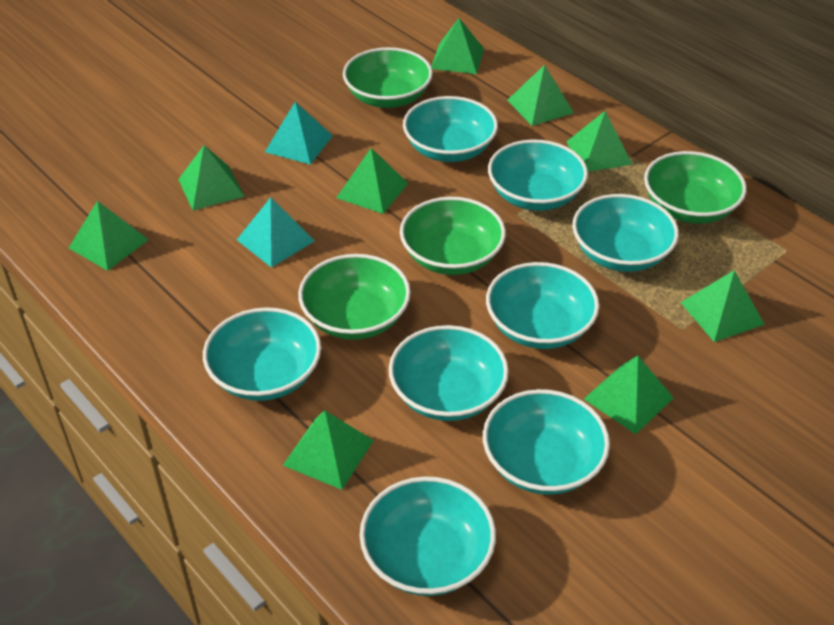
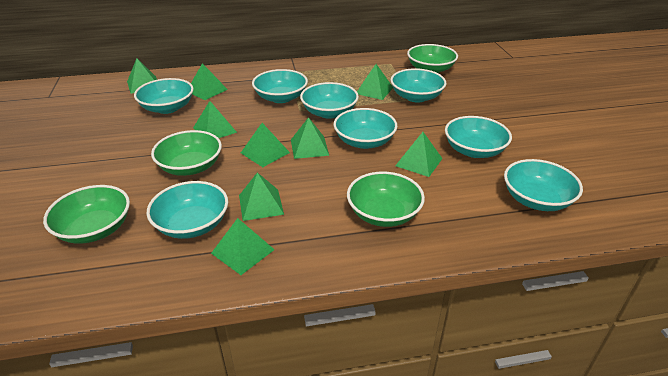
turquoise pyramid: 2 -> 0

